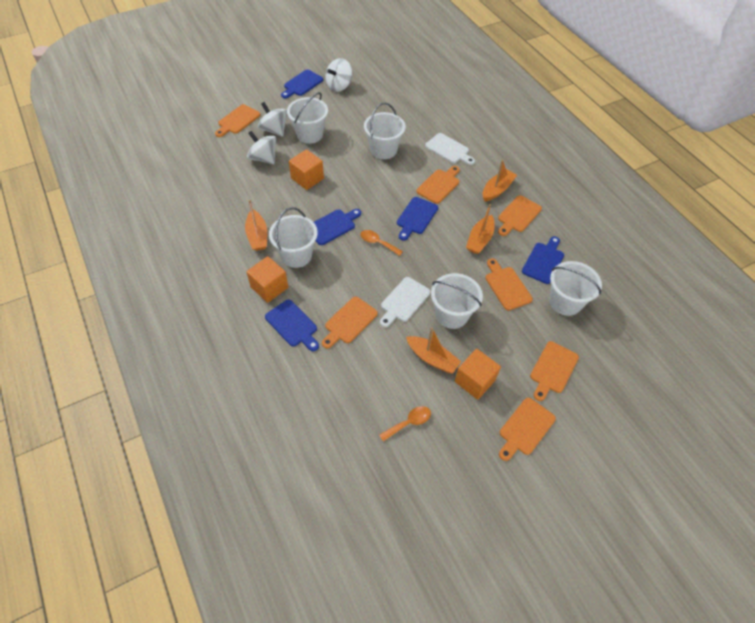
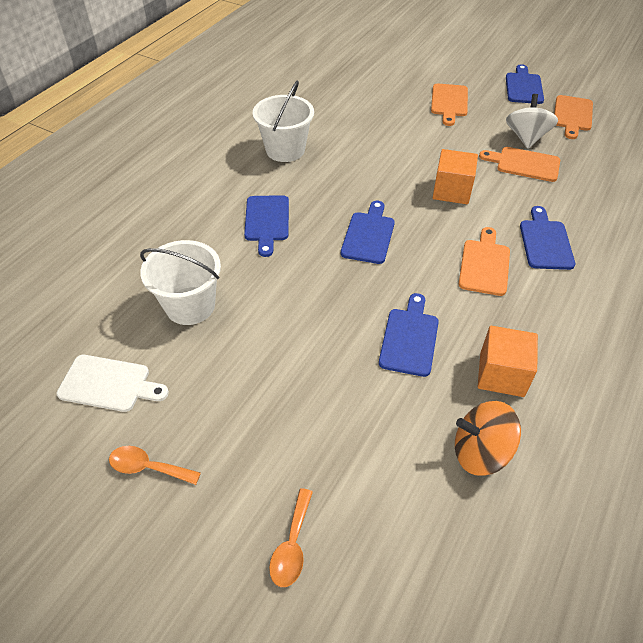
orange boat: 4 -> 0
orange cube: 3 -> 2
orange cutting board: 7 -> 4
orange spinning top: 0 -> 1
white bucket: 5 -> 2
white cutting board: 2 -> 1
white spinning top: 3 -> 1

